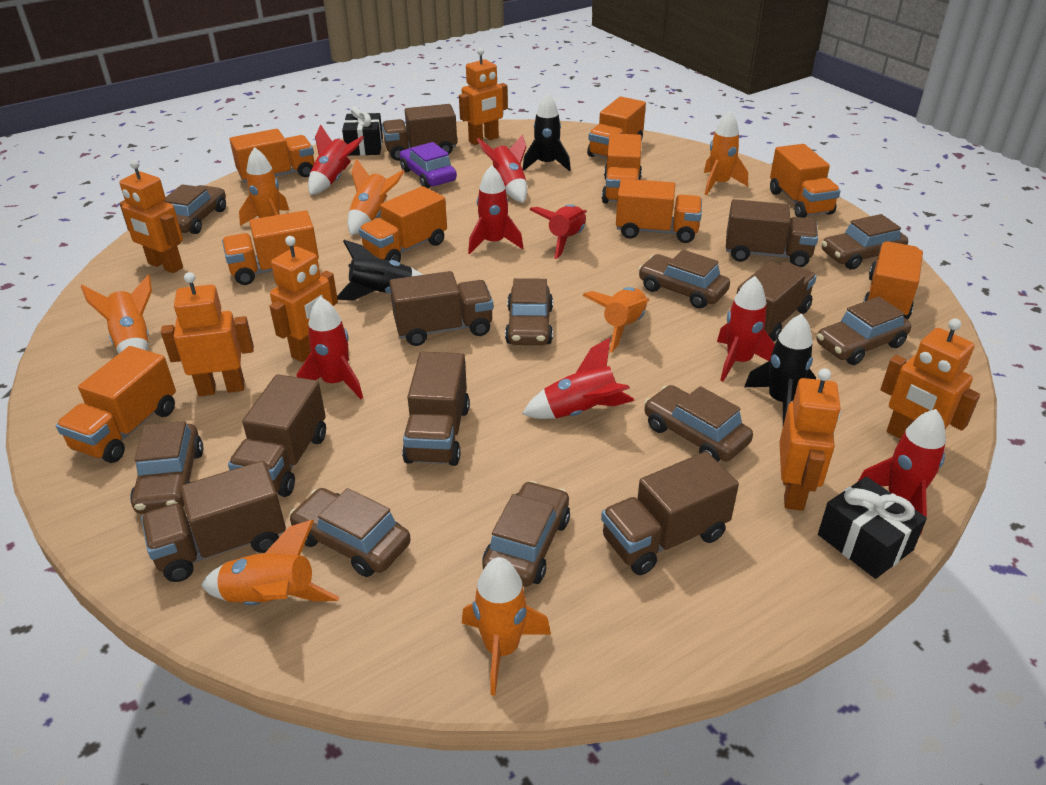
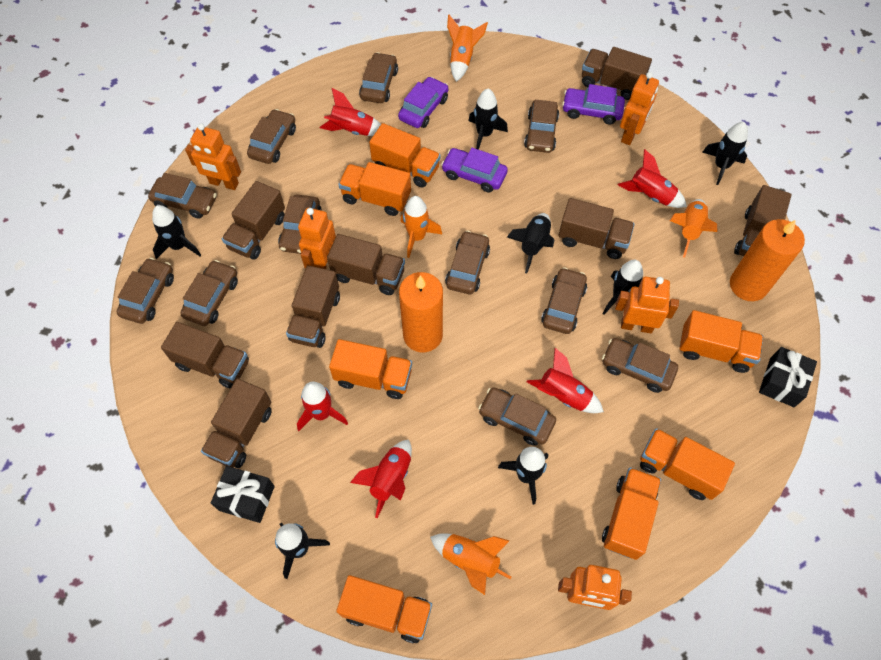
black rocket: 3 -> 7
brown car: 9 -> 11
orange candle: 0 -> 2
orange robot: 6 -> 5
orange rocket: 7 -> 4
orange truck: 9 -> 7
purple car: 1 -> 3
red rocket: 8 -> 5

